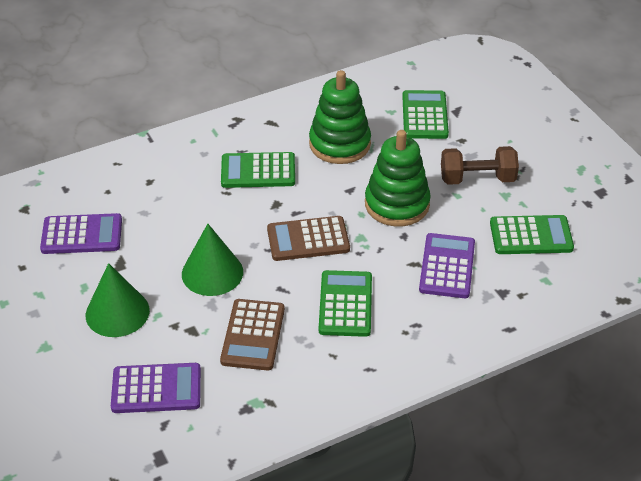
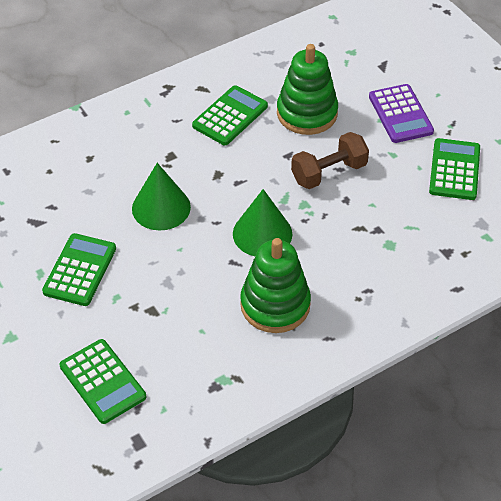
brown calculator: 2 -> 0
purple calculator: 3 -> 1

